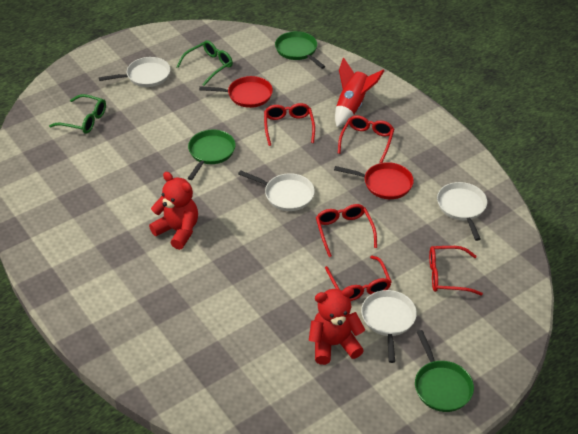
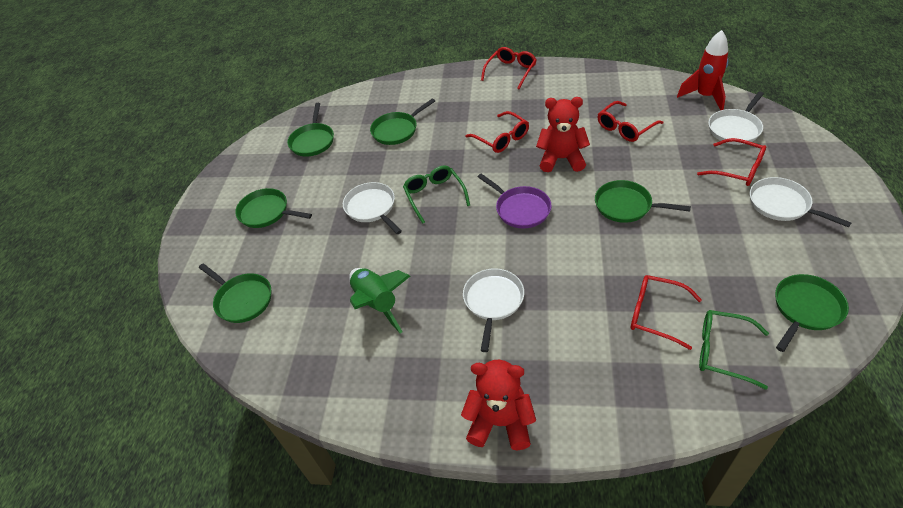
green pan: 3 -> 6
green rocket: 0 -> 1
purple pan: 0 -> 1
red pan: 2 -> 0

